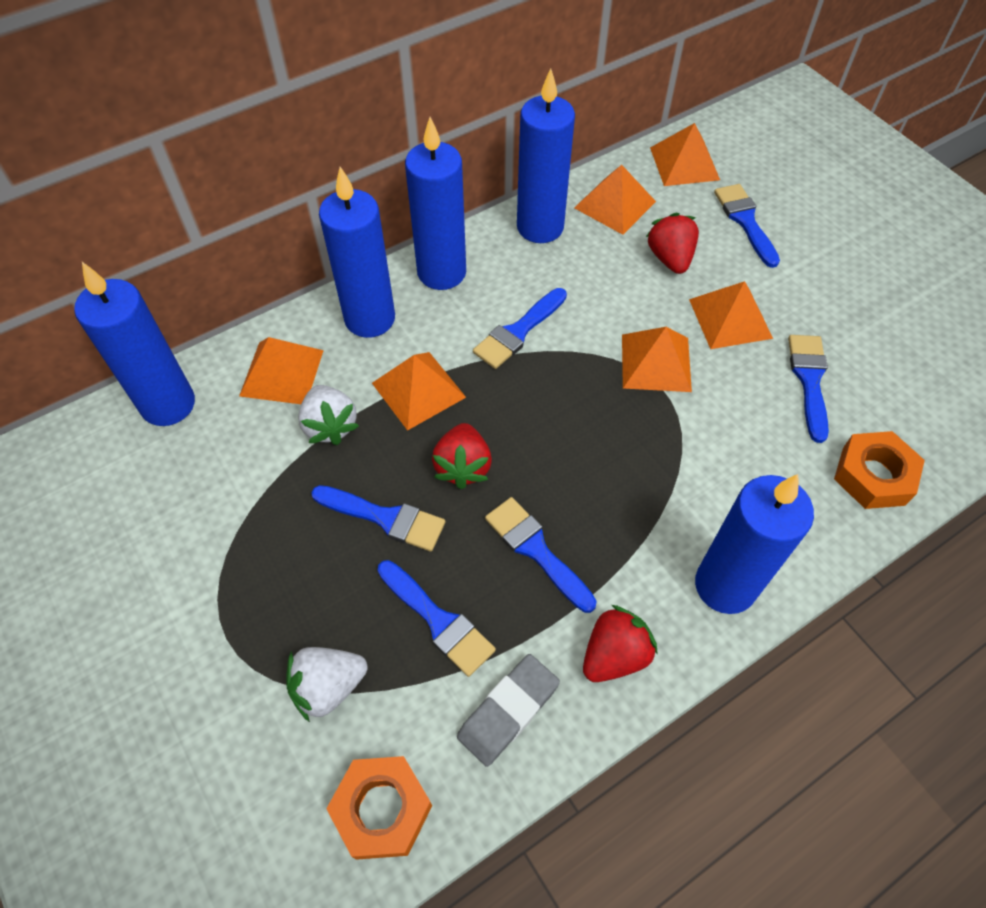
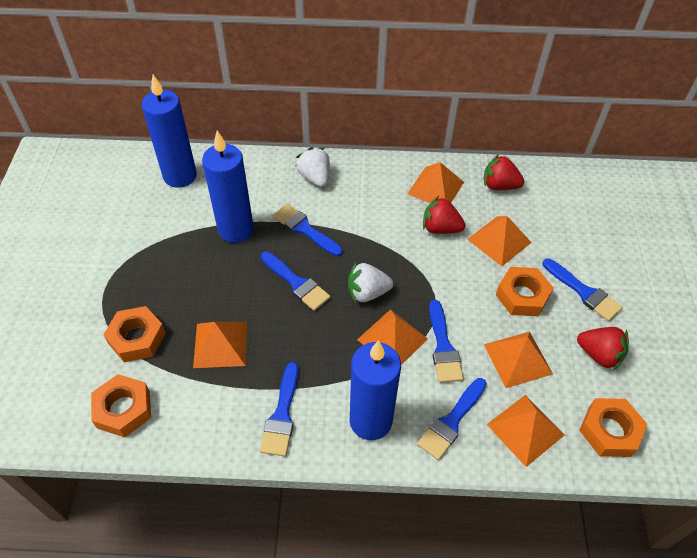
blue candle: 5 -> 3
grey eraser: 1 -> 0
orange nut: 2 -> 4

